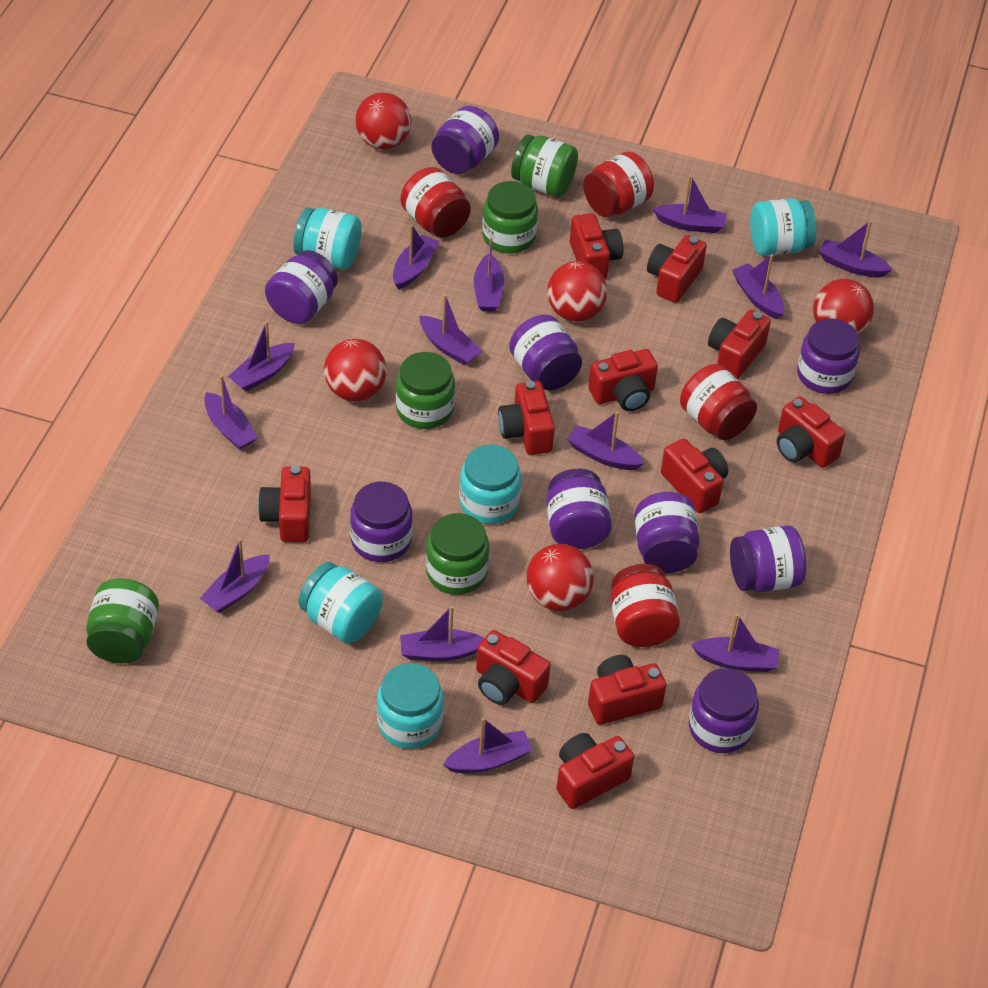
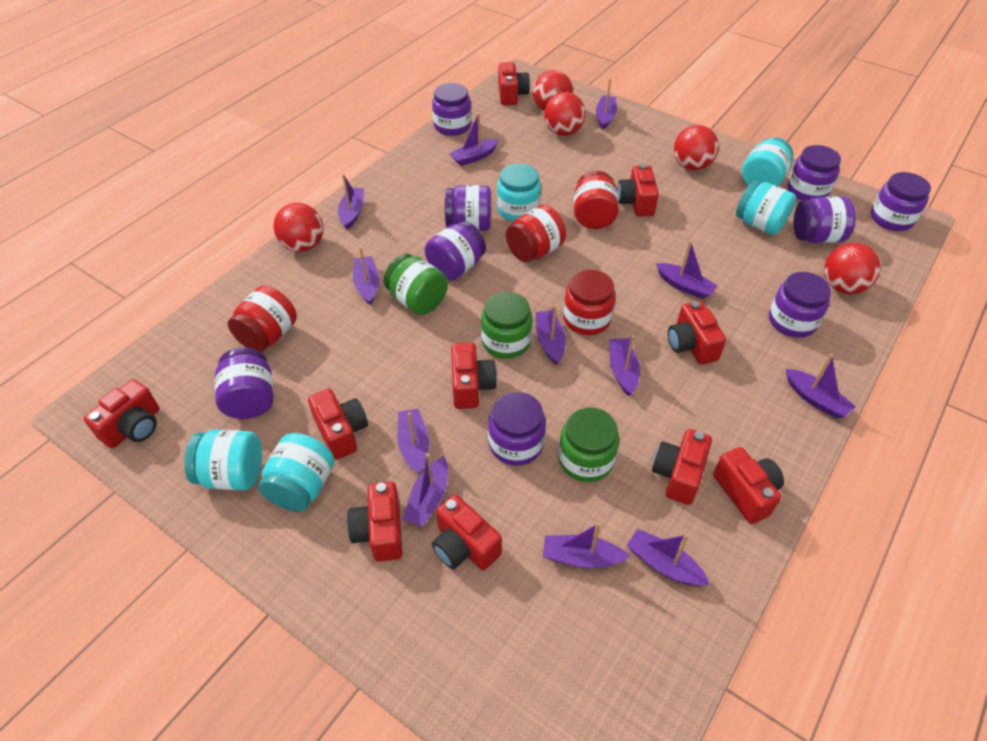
green jar: 5 -> 3
purple boat: 13 -> 12
red camera: 11 -> 10

